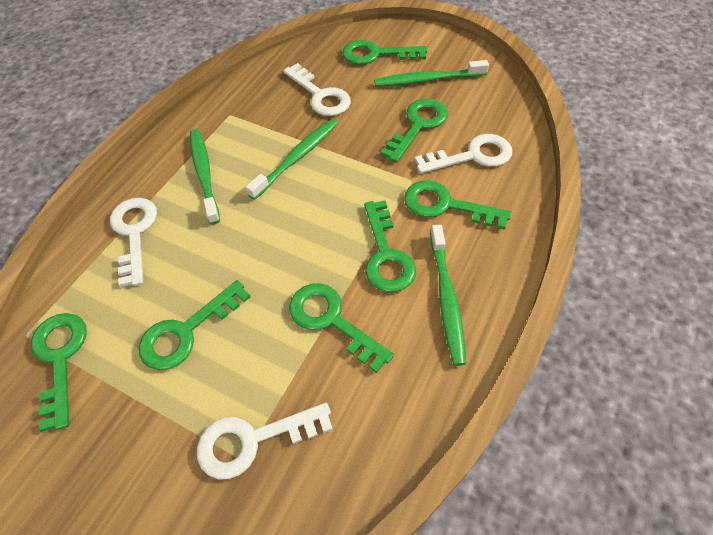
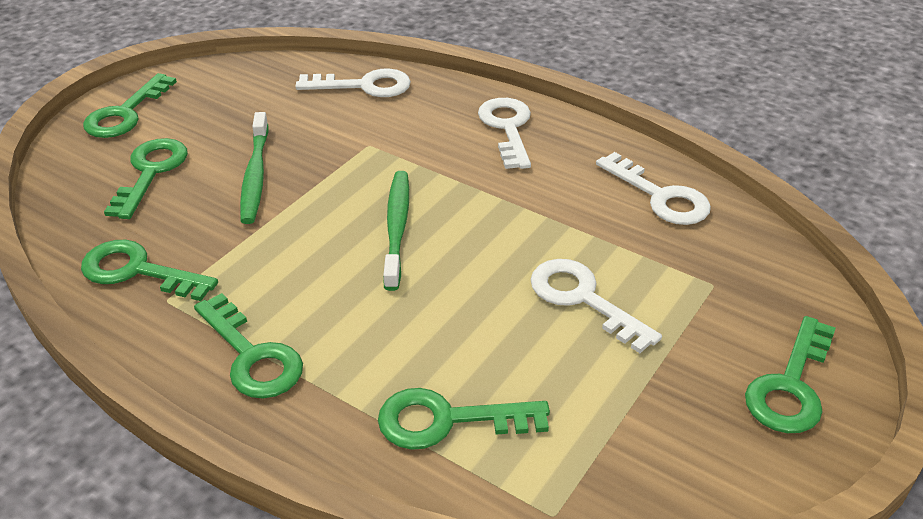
green key: 7 -> 6
green toothbrush: 4 -> 2

